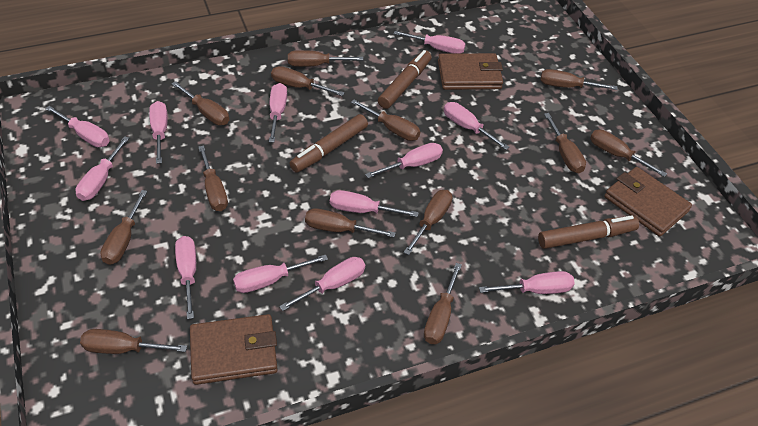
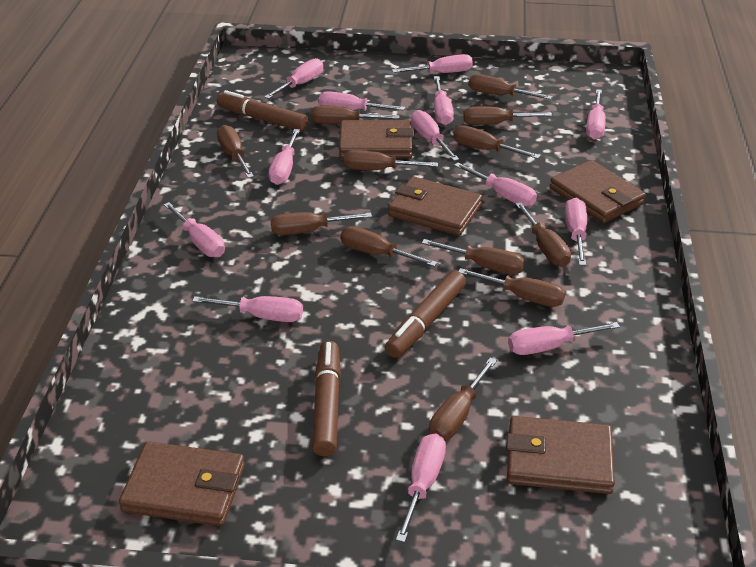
brown screwdriver: 13 -> 12
brown wallet: 3 -> 5
pink screwdriver: 12 -> 13

